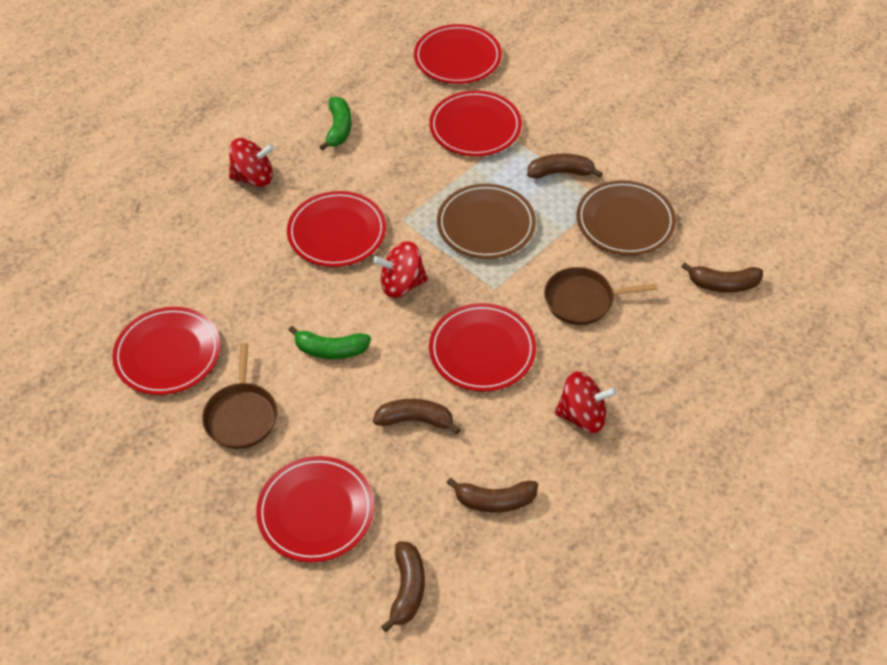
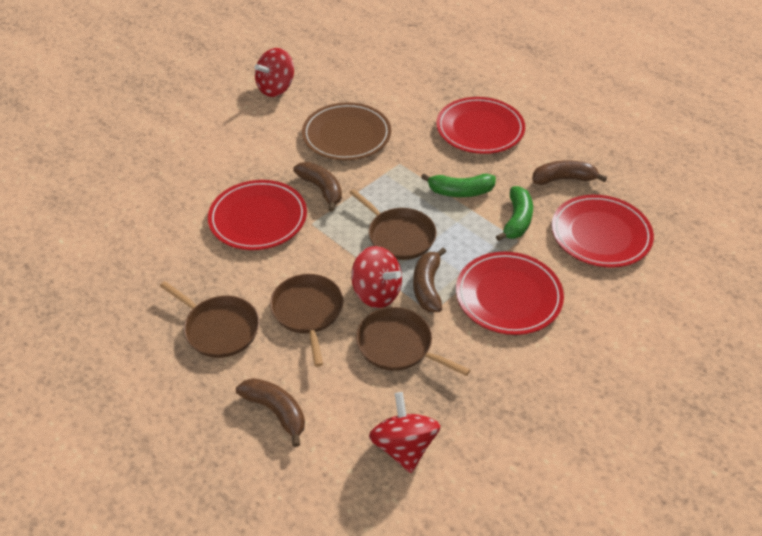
brown banana: 5 -> 4
brown pan: 2 -> 4
brown plate: 2 -> 1
red plate: 6 -> 4

